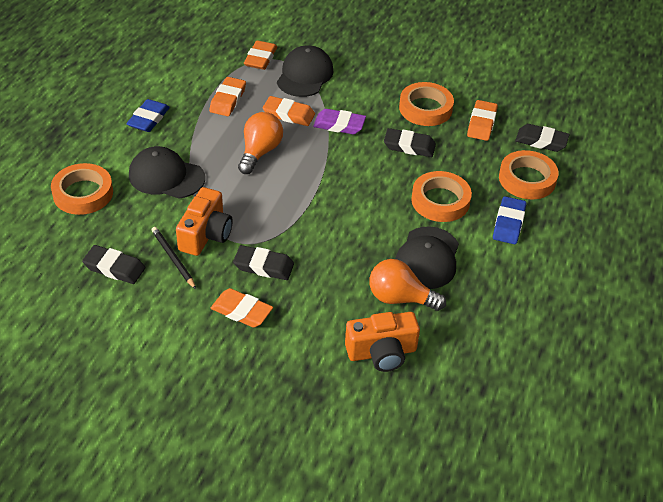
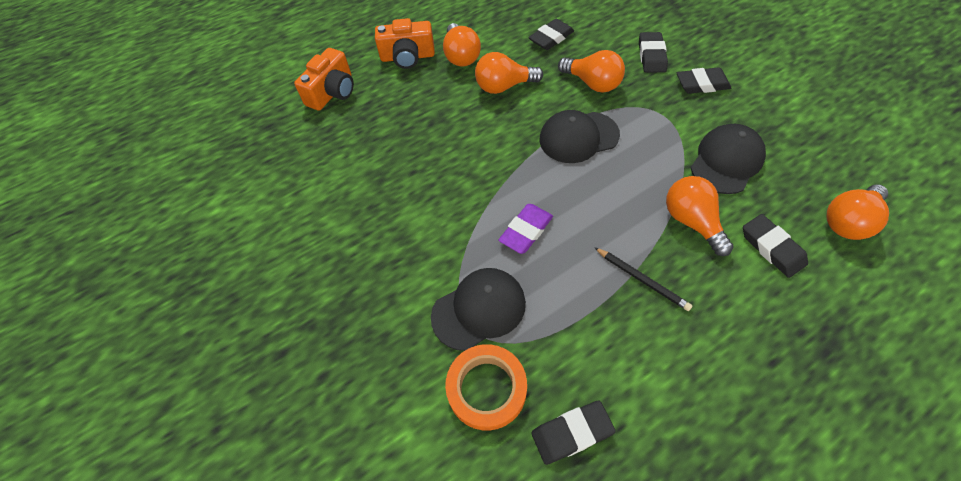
black eraser: 4 -> 5
blue eraser: 2 -> 0
orange eraser: 5 -> 0
orange light bulb: 2 -> 5
orange tape: 4 -> 1

